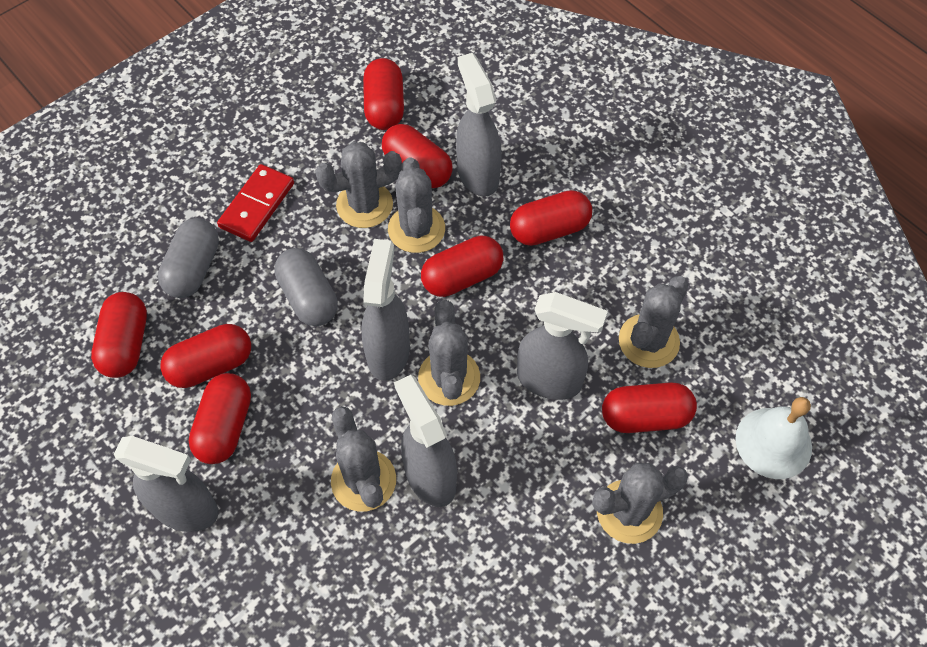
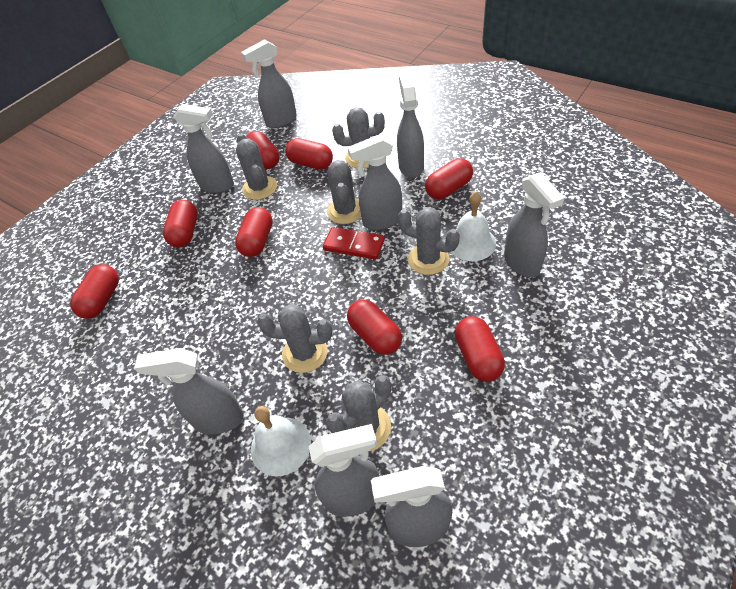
grey capsule: 2 -> 0
grey spray bottle: 5 -> 8
white bell: 1 -> 2

